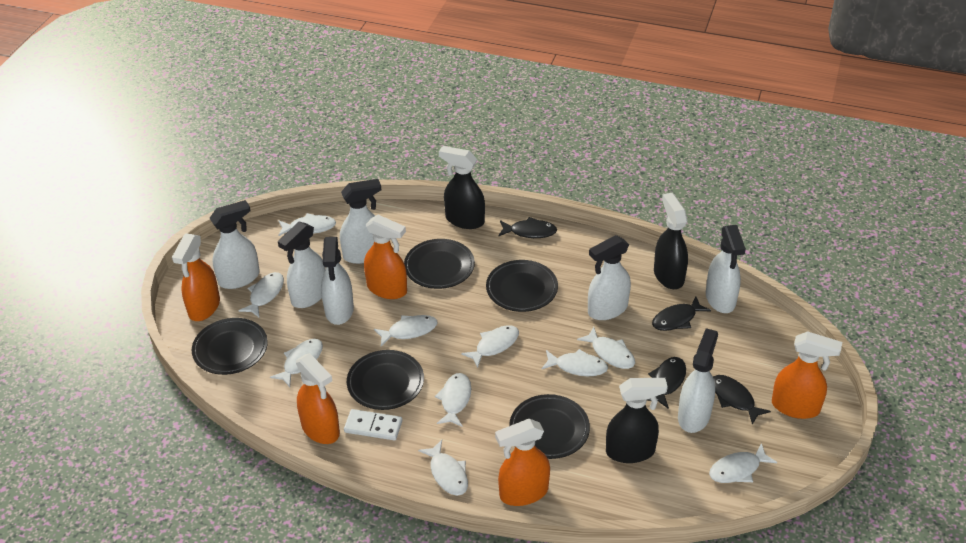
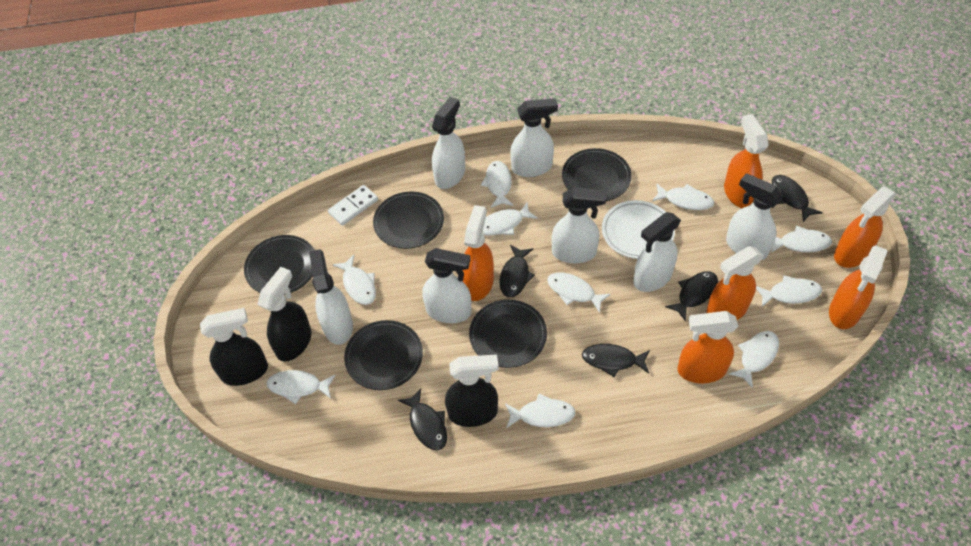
black fish: 4 -> 5
orange spray bottle: 5 -> 6
white plate: 0 -> 1

